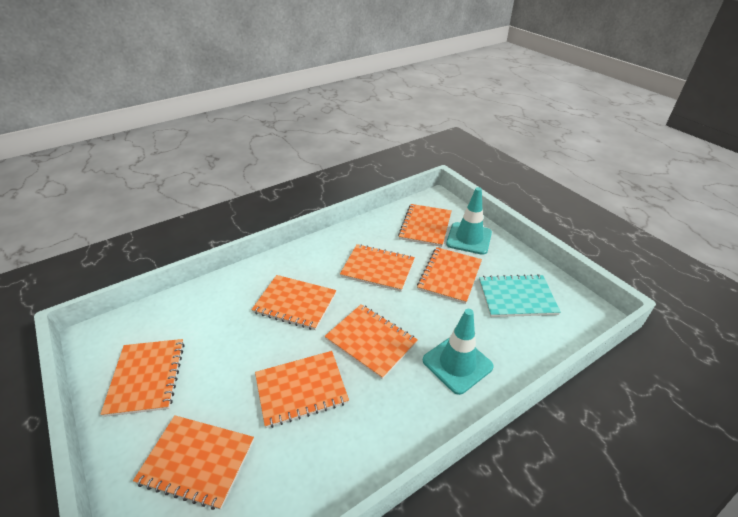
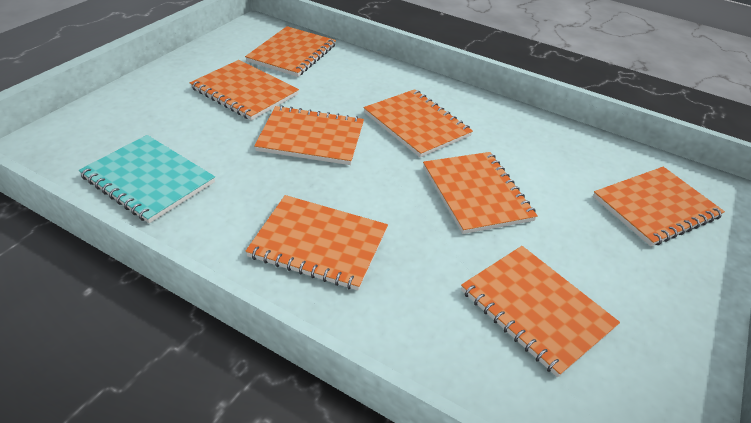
turquoise traffic cone: 2 -> 0

